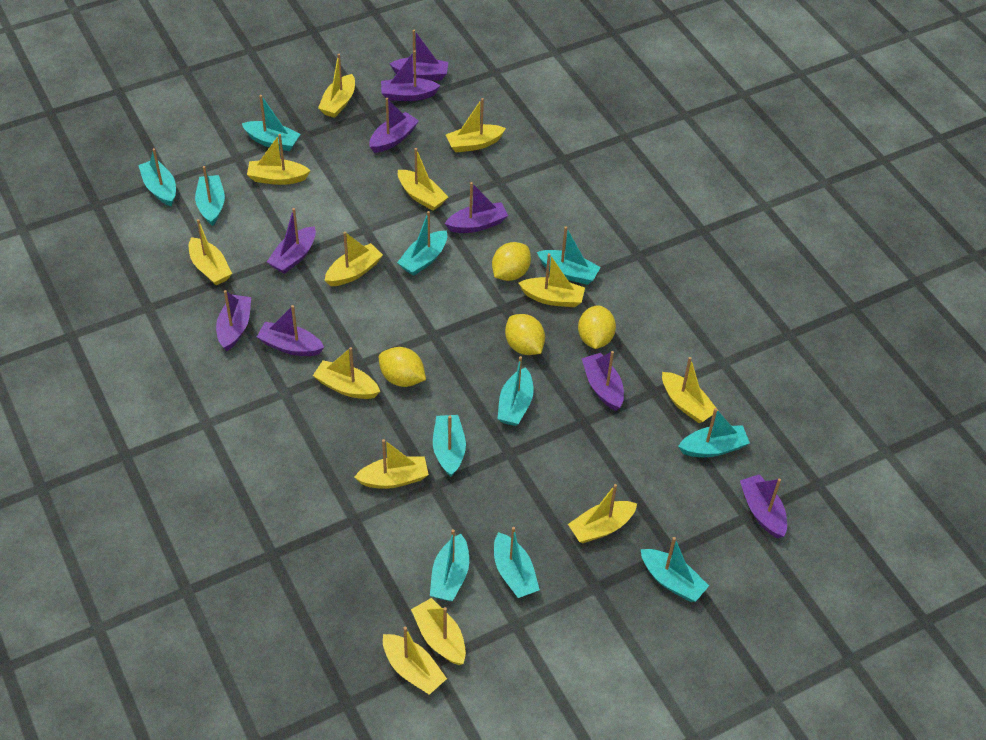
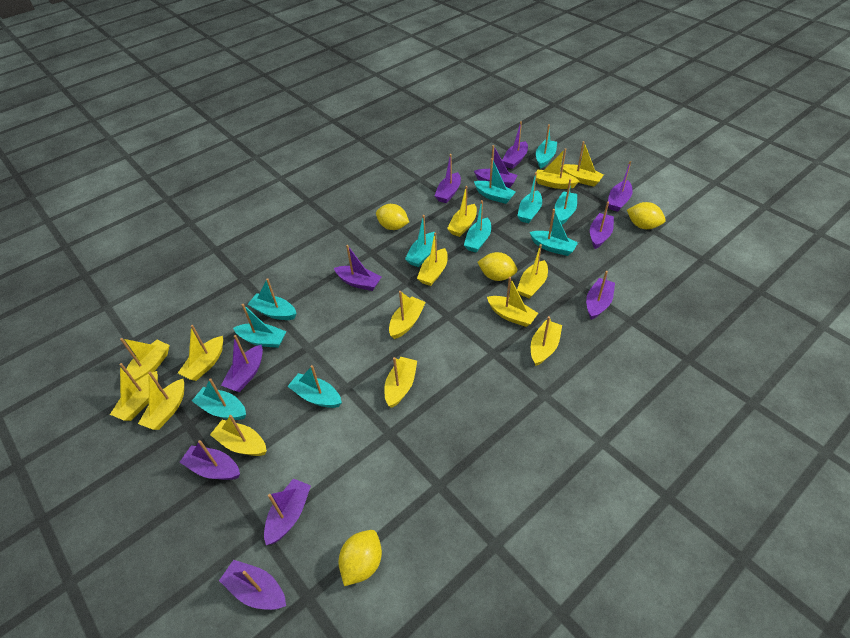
purple boat: 9 -> 11
yellow boat: 13 -> 14

